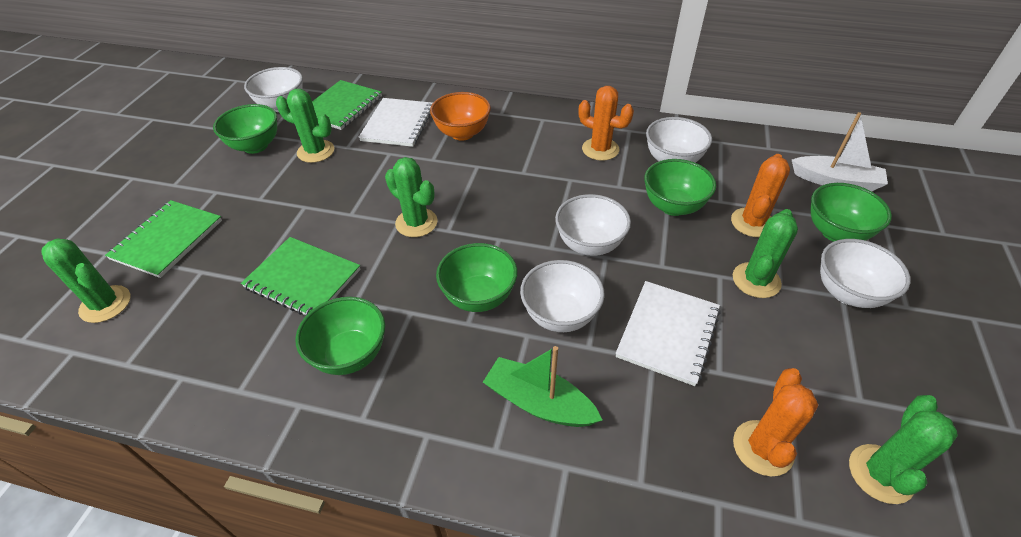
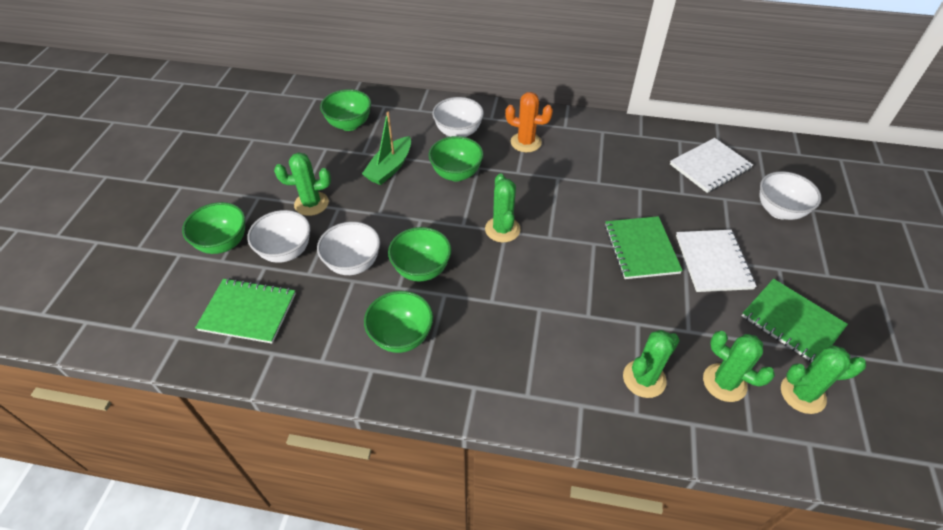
orange bowl: 1 -> 0
orange cactus: 3 -> 1
white boat: 1 -> 0
white bowl: 5 -> 4

